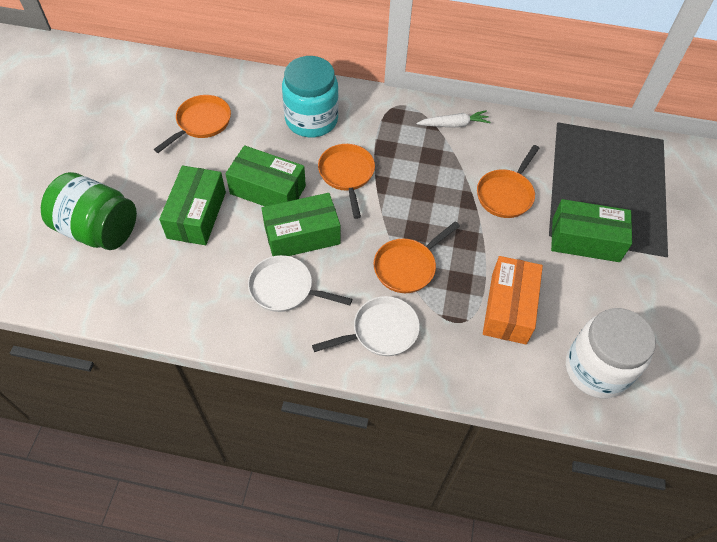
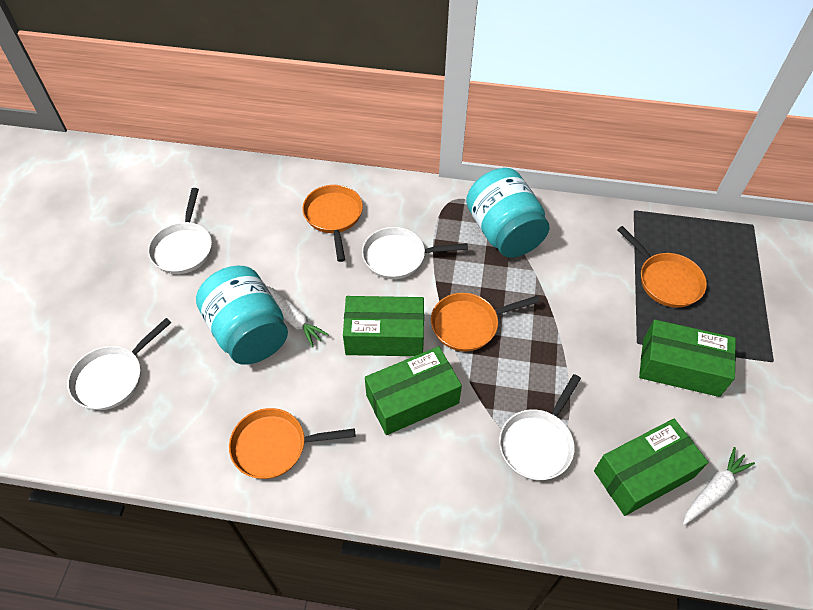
green jar: 1 -> 0
orange box: 1 -> 0
turquoise jar: 1 -> 2
white carrot: 1 -> 2
white jar: 1 -> 0
white pan: 2 -> 4

